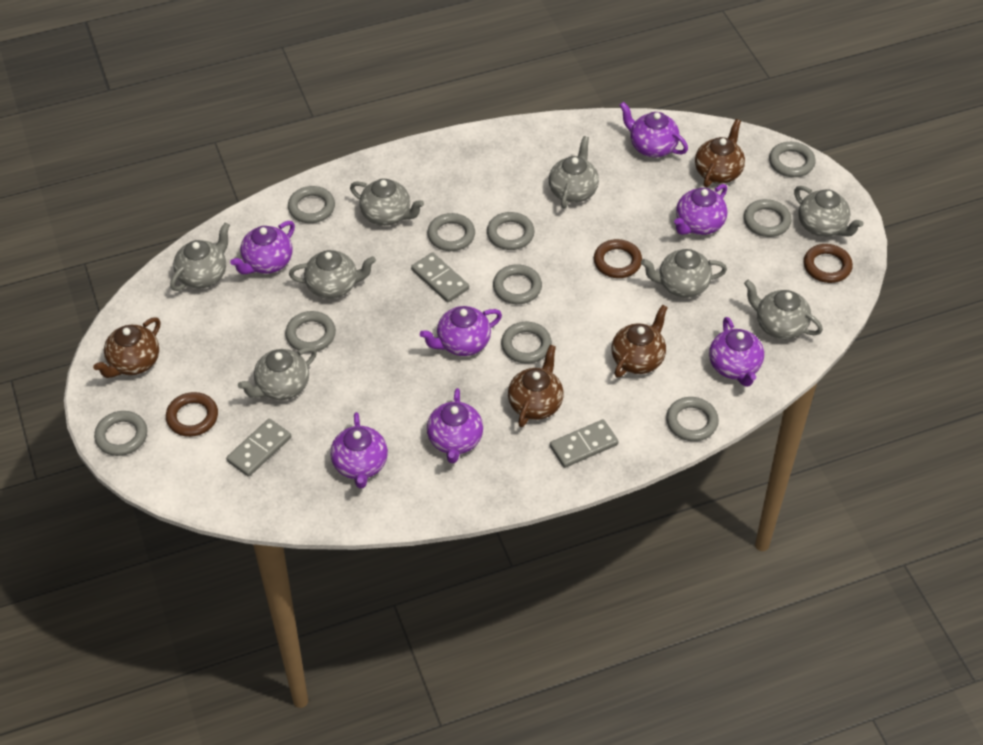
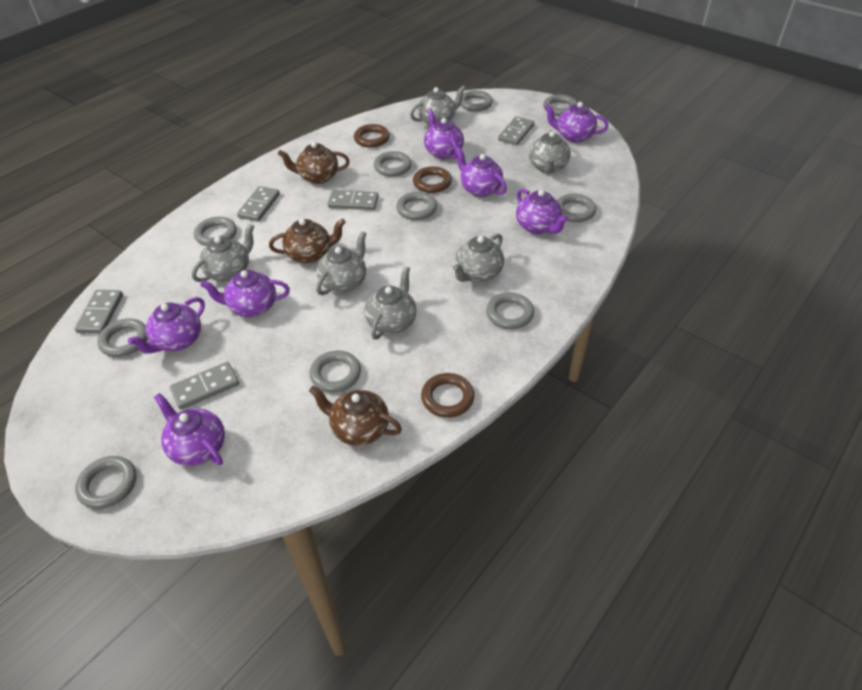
brown teapot: 4 -> 3
grey domino: 3 -> 5
grey teapot: 8 -> 6

